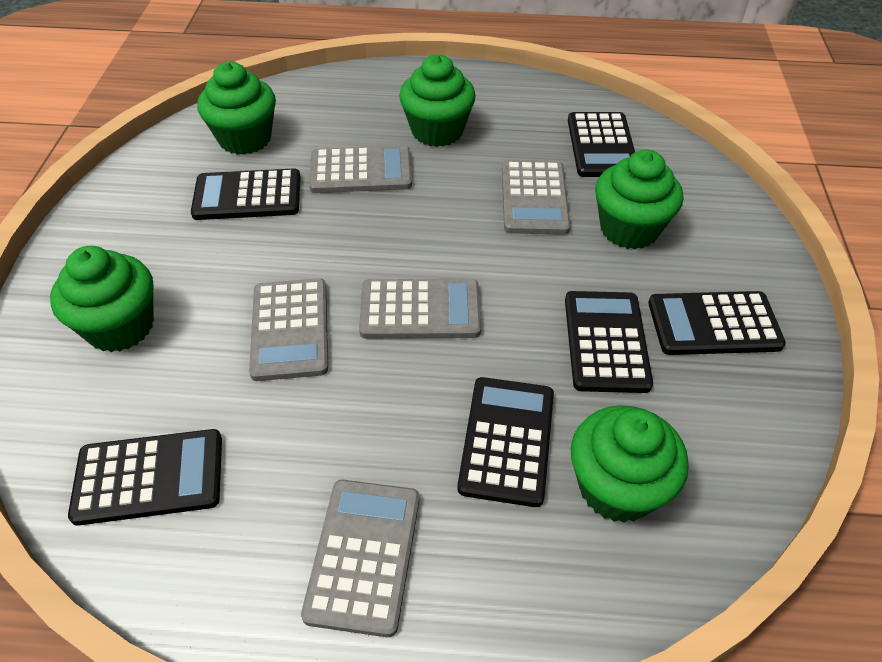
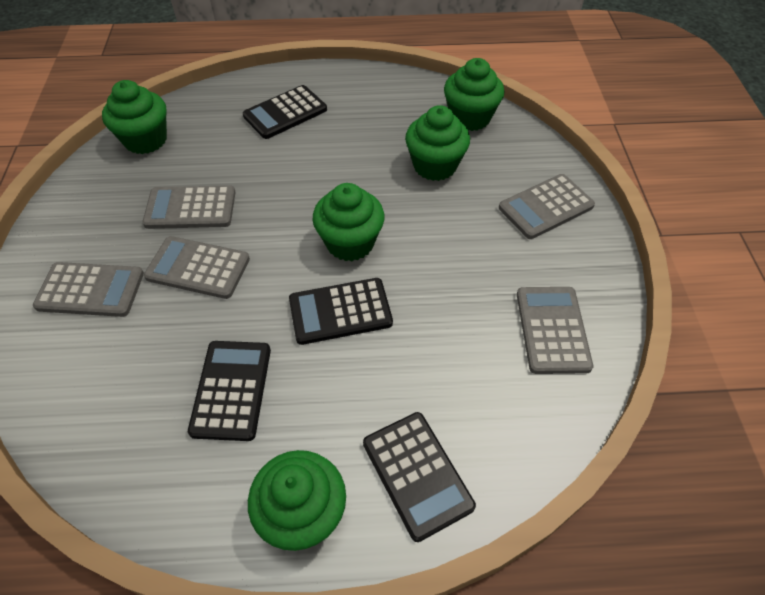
black calculator: 6 -> 4

